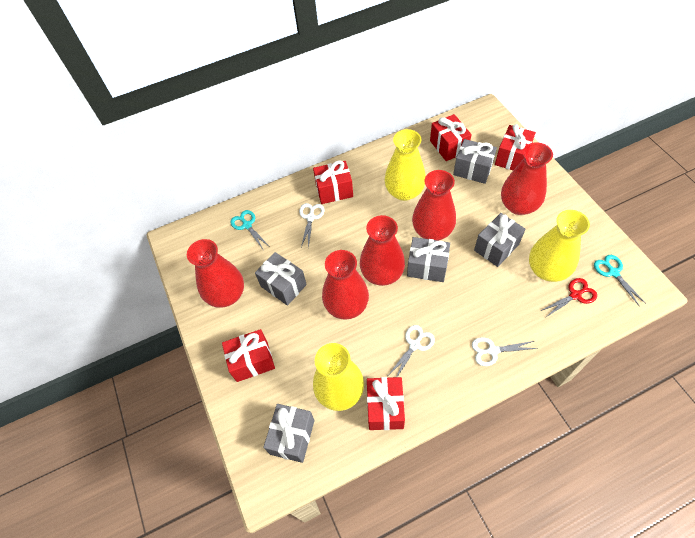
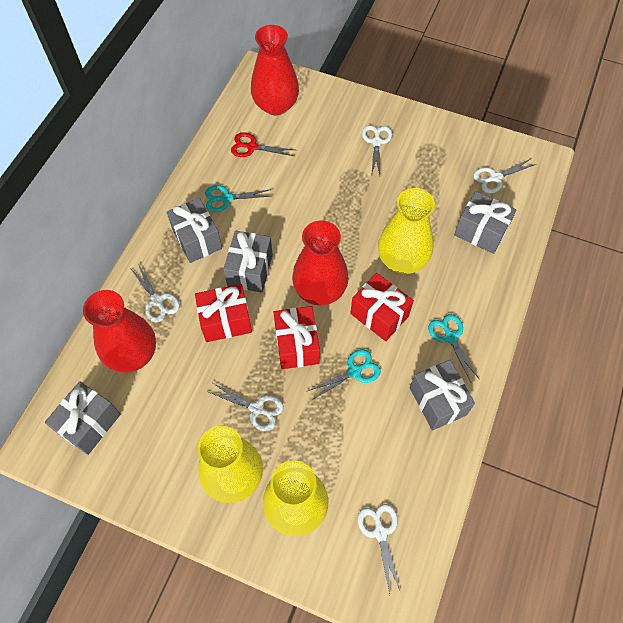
red gift: 5 -> 3
red vase: 5 -> 3
turquoise scissors: 2 -> 3
white scissors: 3 -> 5

